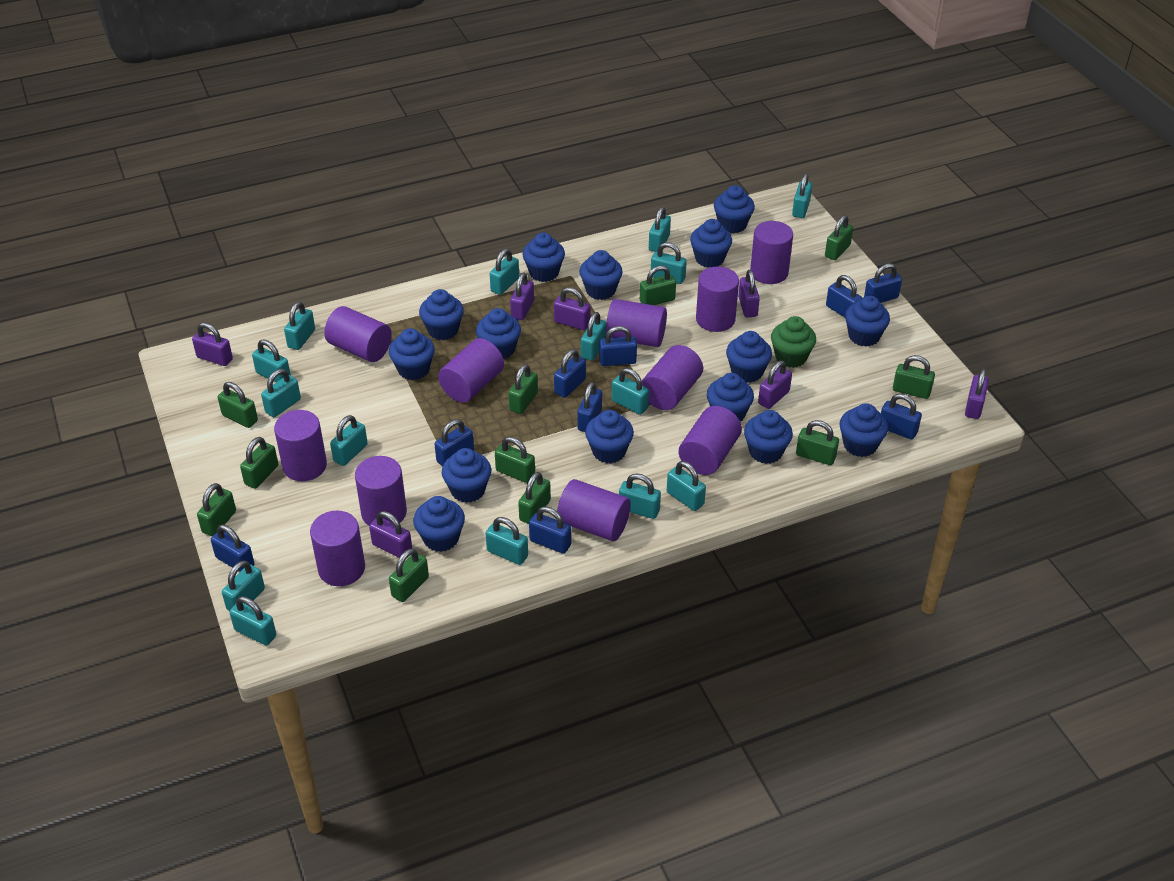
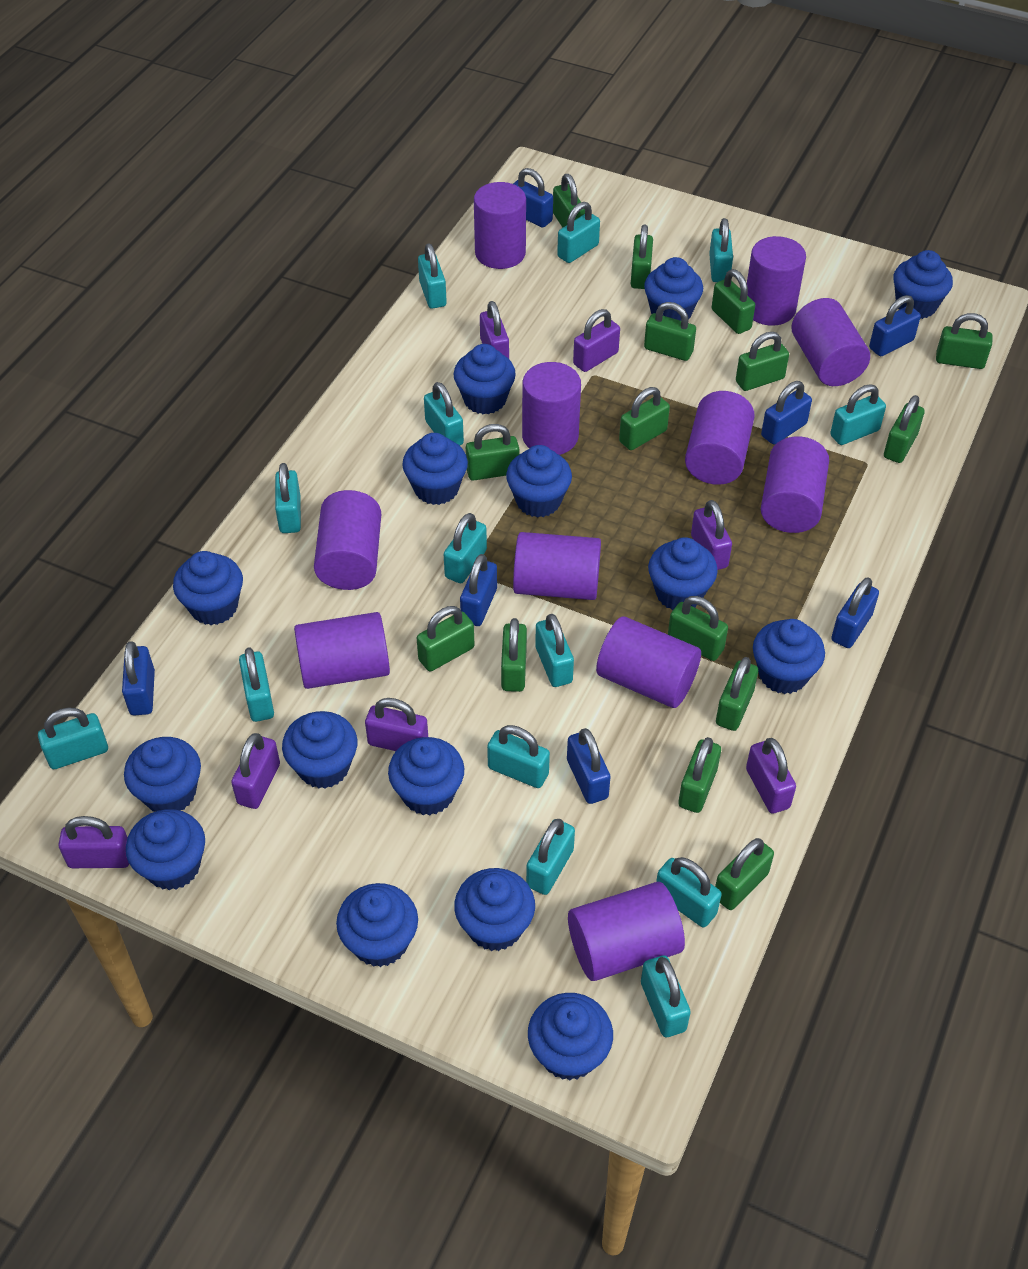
blue padlock: 9 -> 7
green cupcake: 1 -> 0
green padlock: 11 -> 15
turquoise padlock: 15 -> 14

